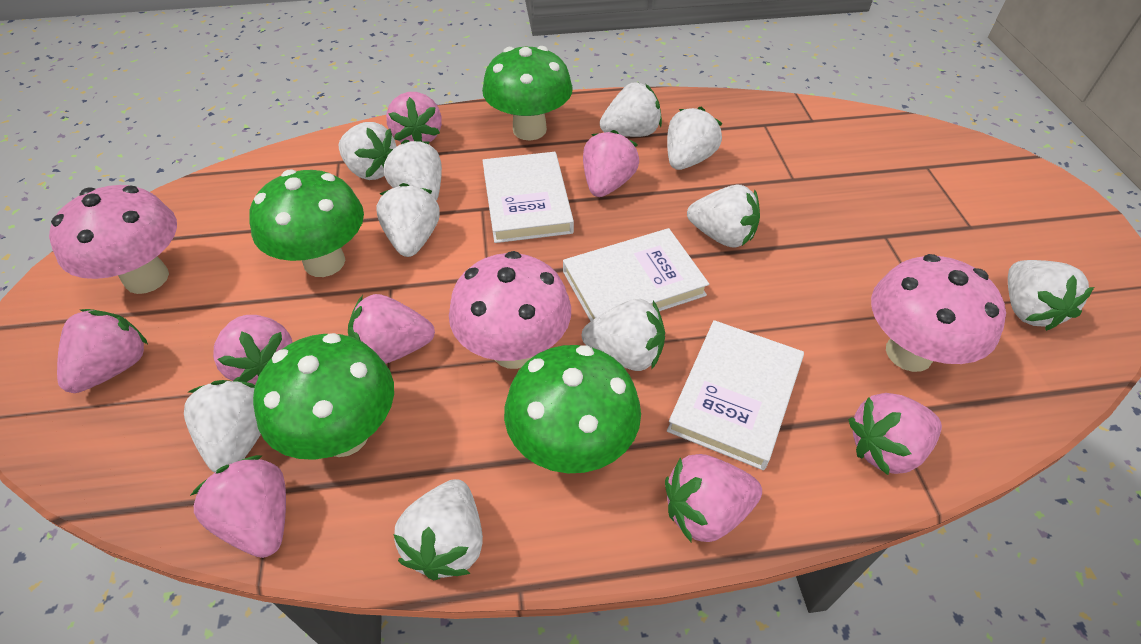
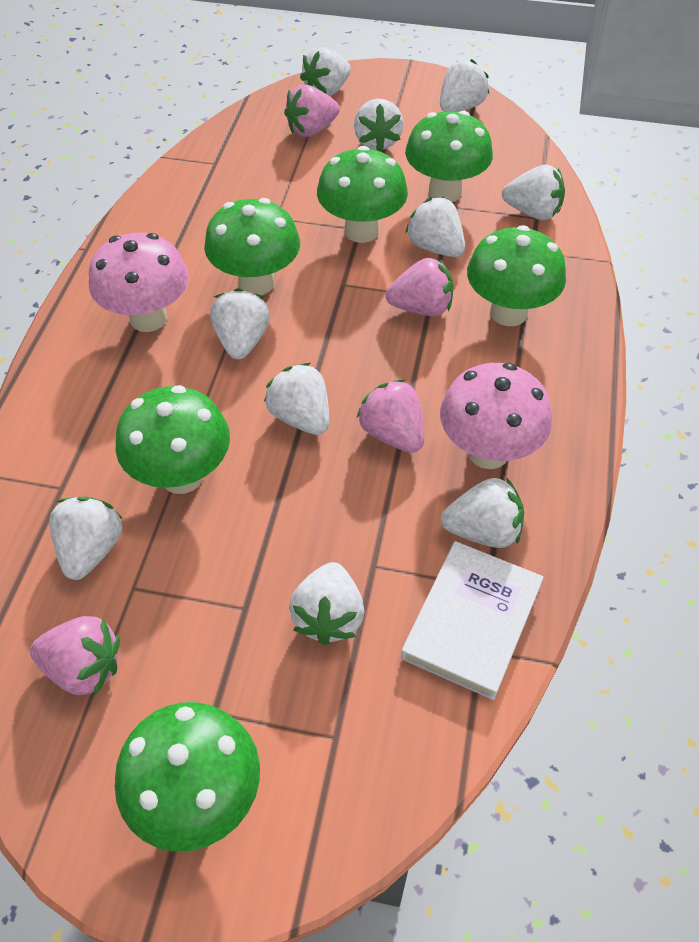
green mushroom: 4 -> 6
pink mushroom: 3 -> 2
pink strawberry: 8 -> 4
white book: 3 -> 1

